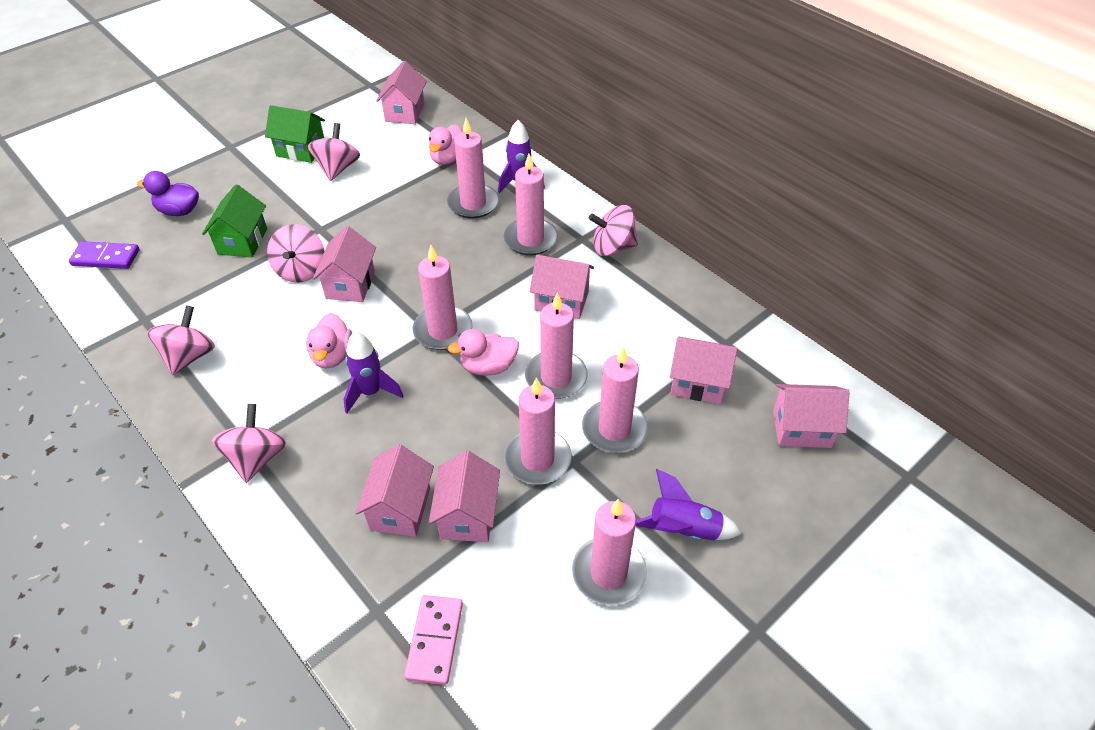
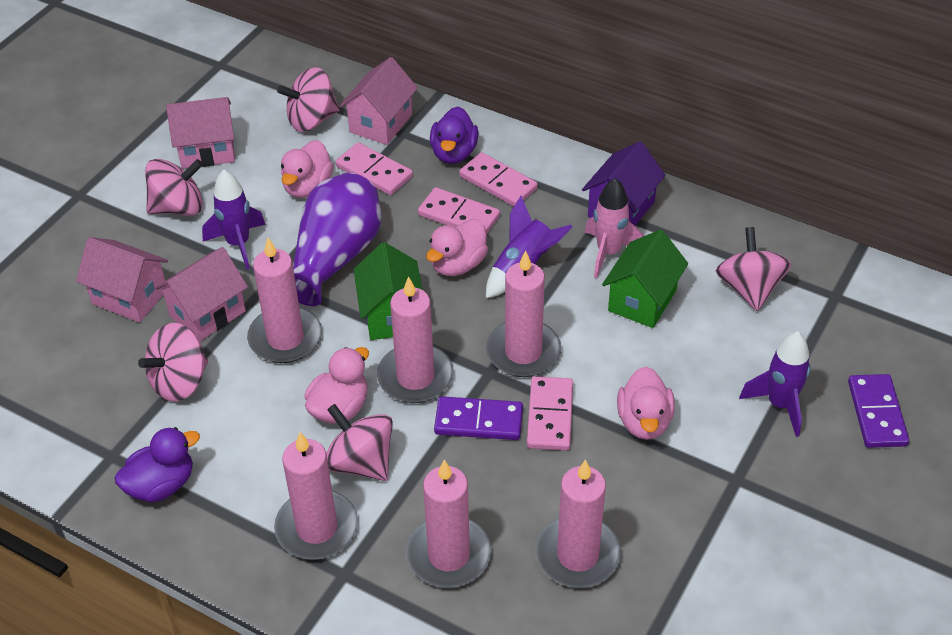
pink candle: 7 -> 6
pink domino: 1 -> 4
pink duck: 3 -> 4
pink house: 7 -> 4
pink rocket: 0 -> 1
purple domino: 1 -> 2
purple duck: 1 -> 2
purple house: 0 -> 1
purple vase: 0 -> 1

